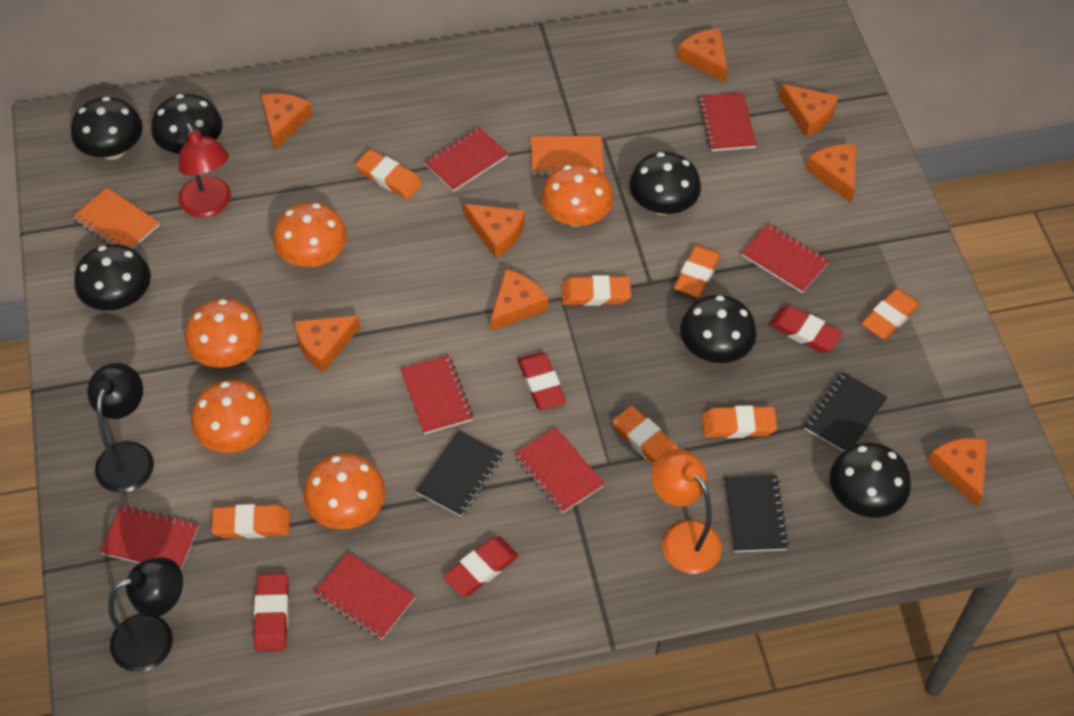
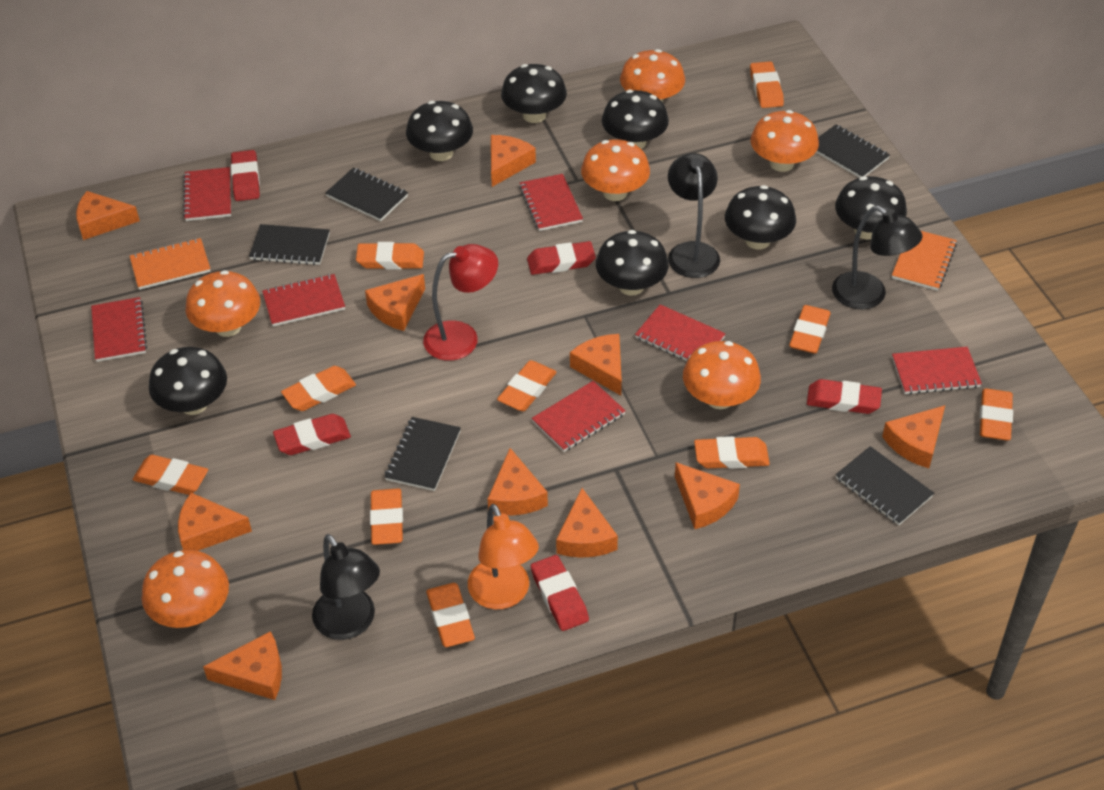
black lamp: 2 -> 3
black mushroom: 6 -> 7
black notebook: 3 -> 5
orange cheese: 8 -> 10
orange eraser: 7 -> 10
orange mushroom: 5 -> 6
red eraser: 4 -> 5

